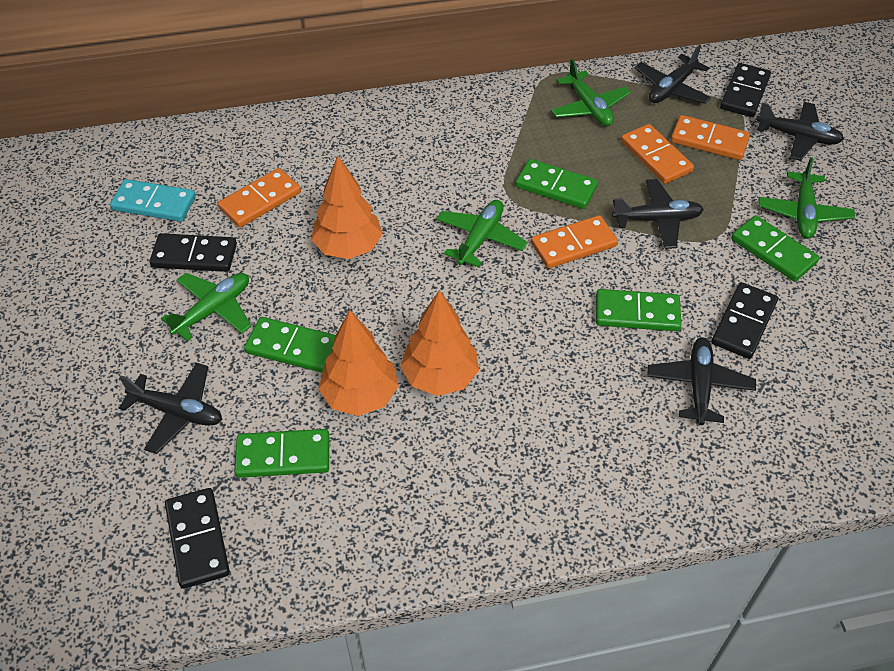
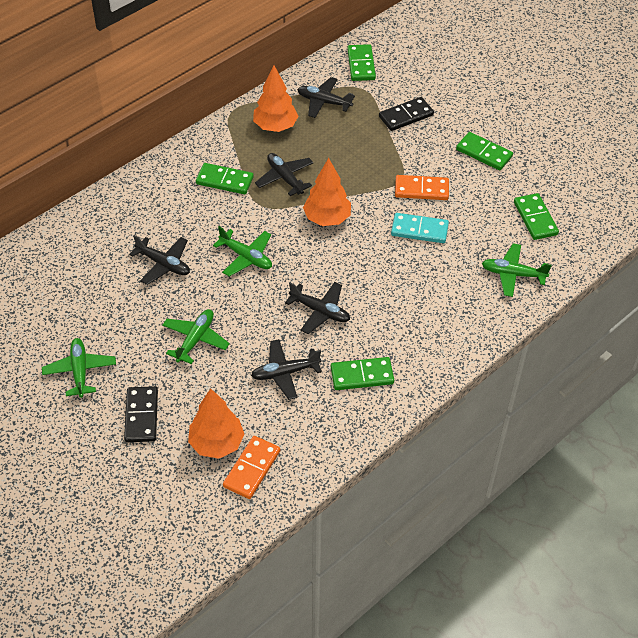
black domino: 4 -> 2
orange domino: 4 -> 2

